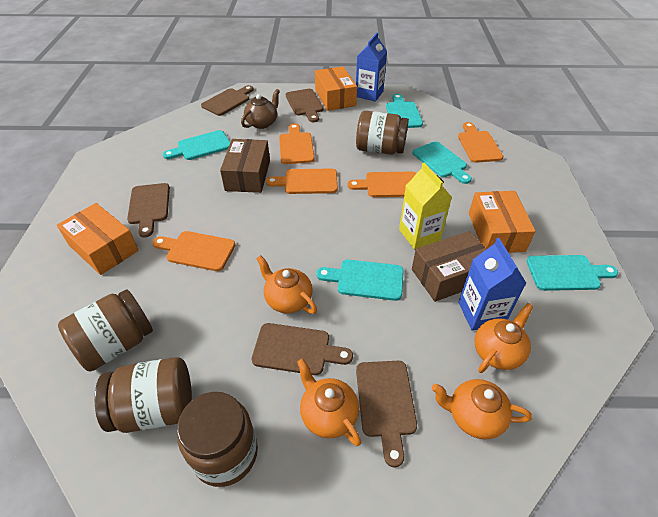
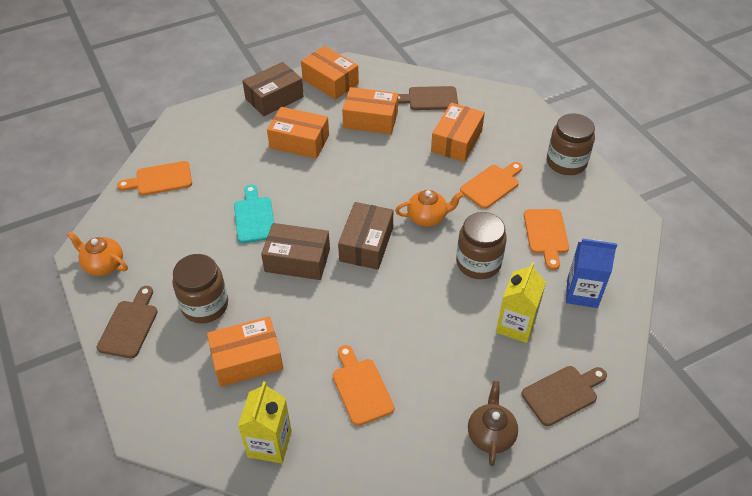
blue carton: 2 -> 1
brown box: 2 -> 3
brown cutting board: 5 -> 3
brown jar: 4 -> 3
orange box: 3 -> 5
orange cutting board: 5 -> 4
orange teapot: 4 -> 2
turquoise cutting board: 5 -> 1
yellow carton: 1 -> 2

